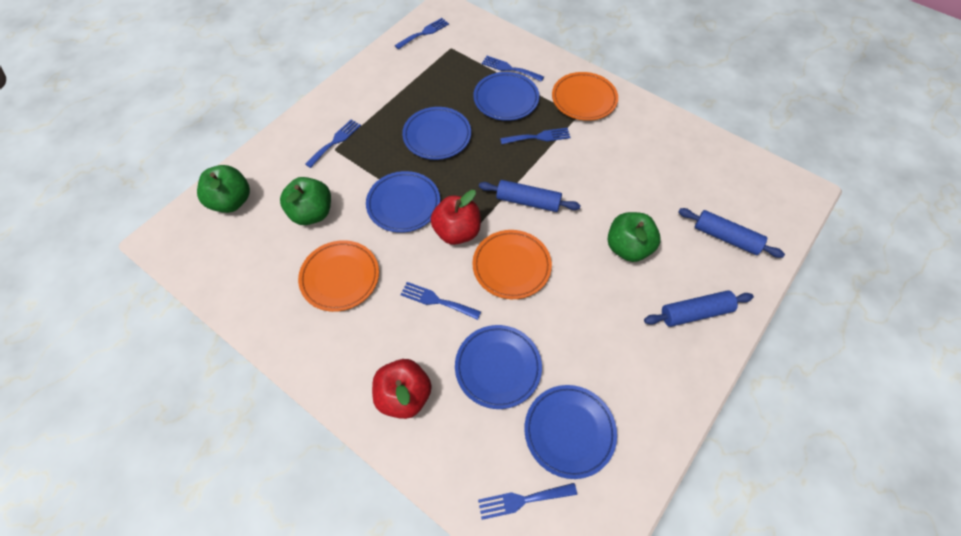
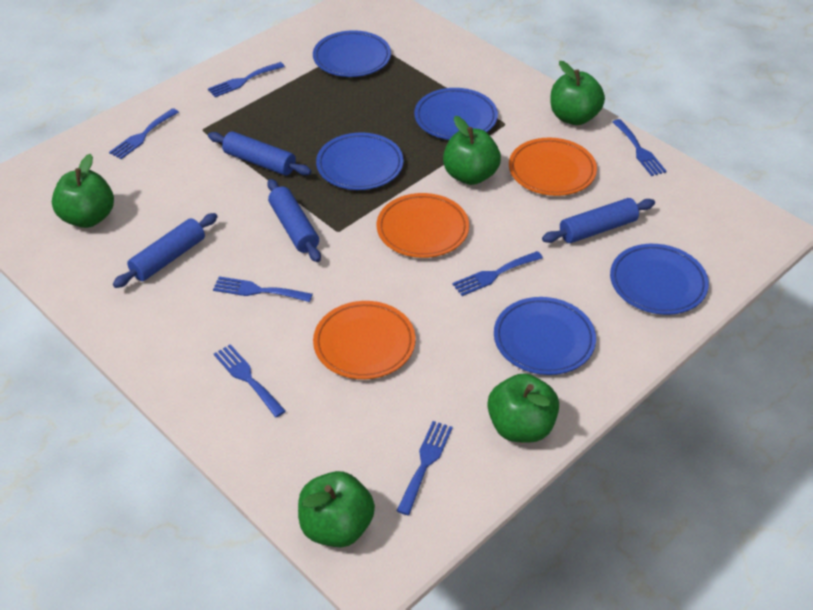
blue fork: 6 -> 7
blue rolling pin: 3 -> 4
green apple: 3 -> 5
red apple: 2 -> 0

